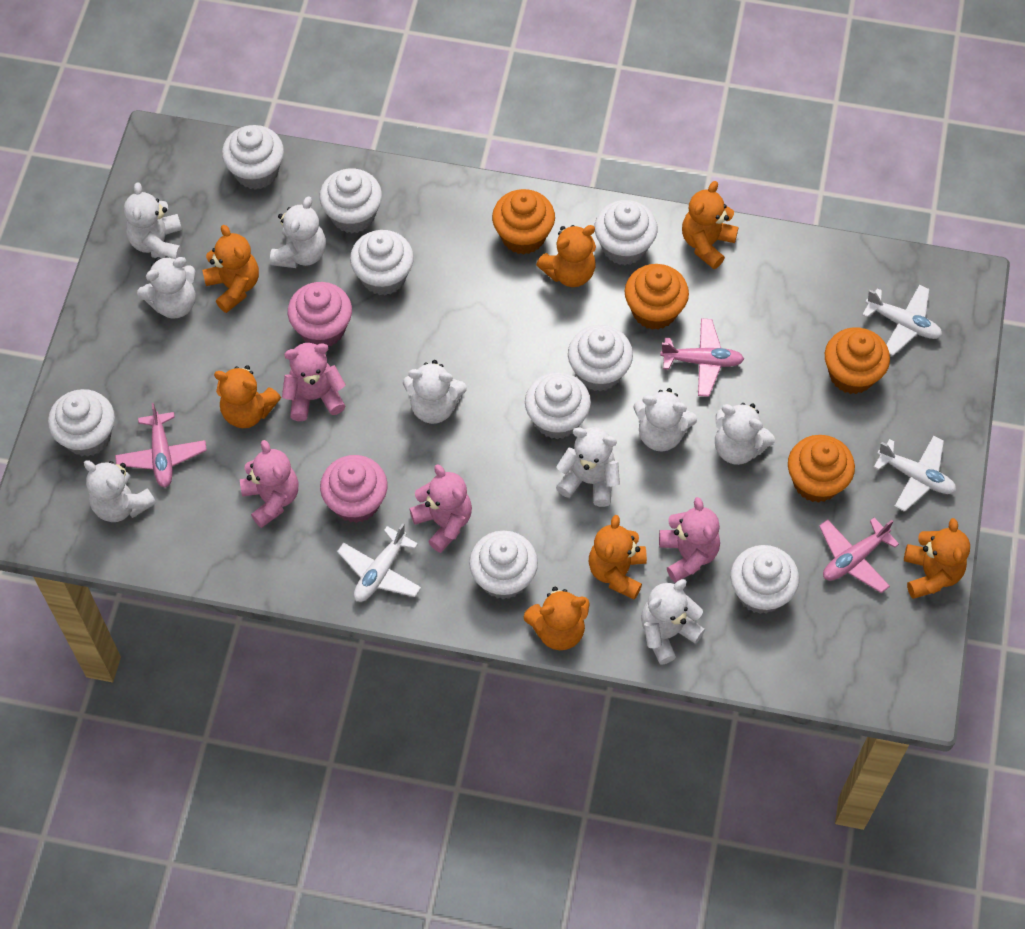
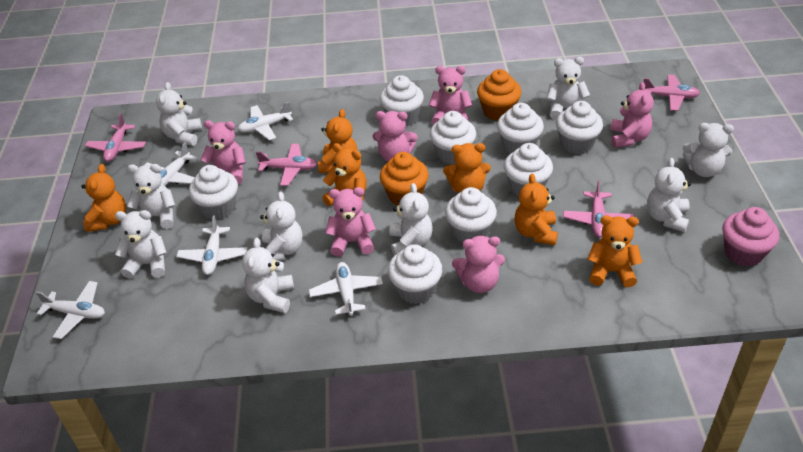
orange cupcake: 4 -> 2
orange teddy bear: 7 -> 6
pink cupcake: 2 -> 1
pink plane: 3 -> 4
pink teddy bear: 4 -> 6
white cupcake: 9 -> 8
white plane: 3 -> 5

